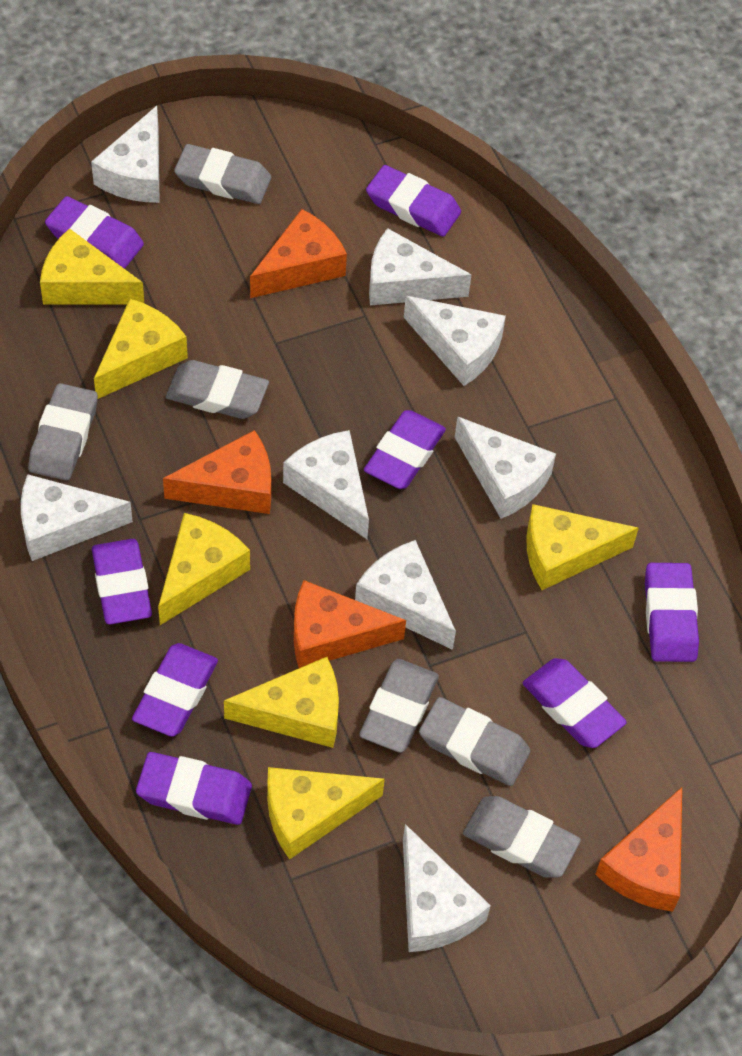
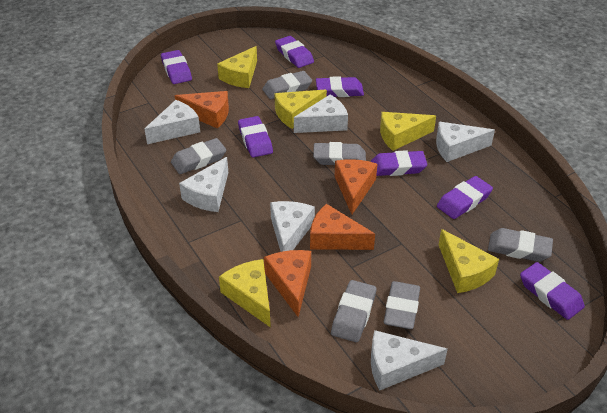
purple eraser: 8 -> 7
white cheese: 8 -> 6
yellow cheese: 6 -> 5

